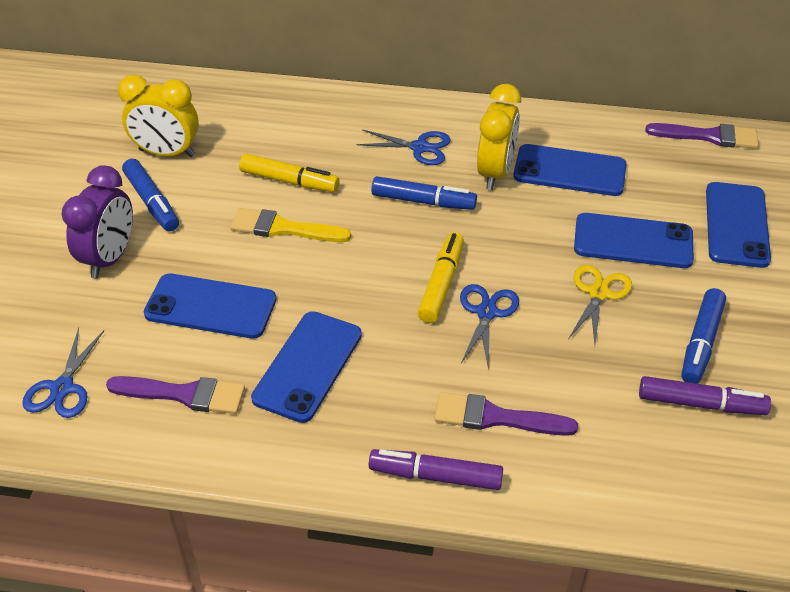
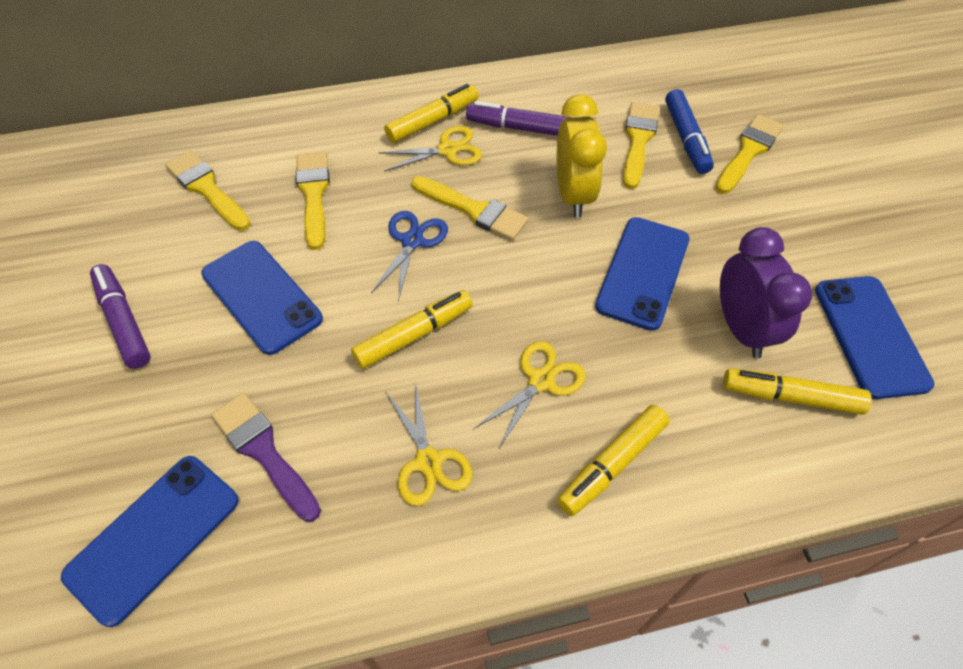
blue marker: 3 -> 1
blue phone: 5 -> 4
blue scissors: 3 -> 1
purple brush: 3 -> 1
yellow brush: 1 -> 5
yellow clock: 2 -> 1
yellow marker: 2 -> 4
yellow scissors: 1 -> 3

